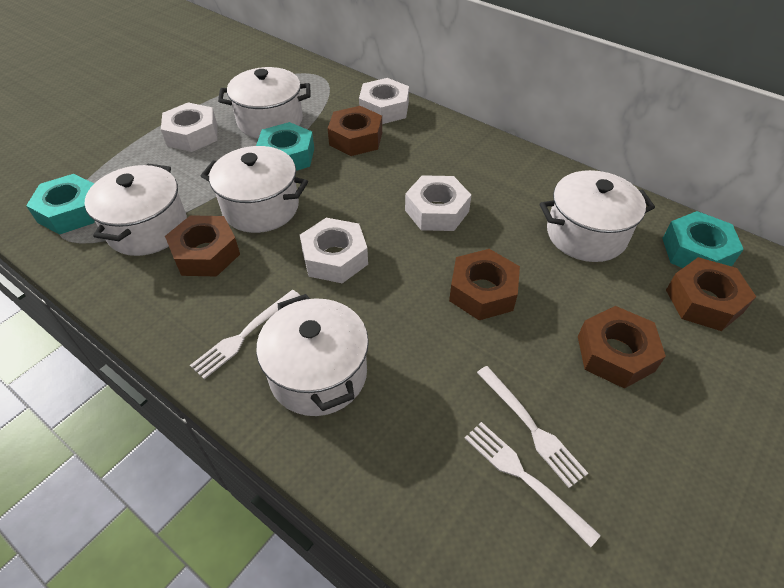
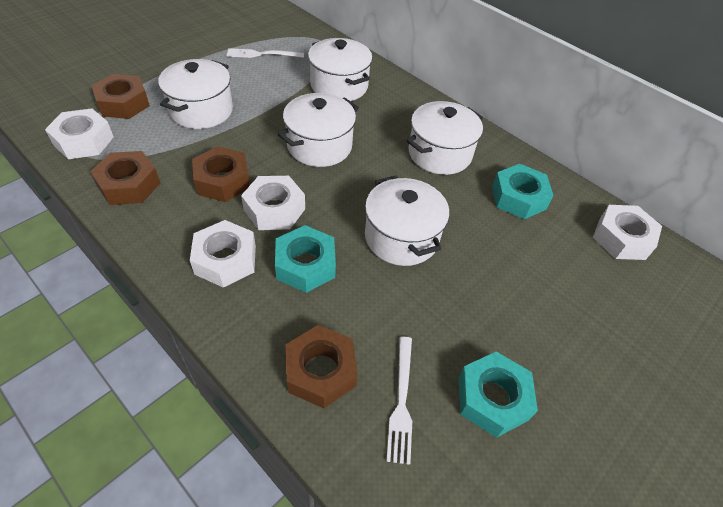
brown nut: 5 -> 4
white fork: 3 -> 2

